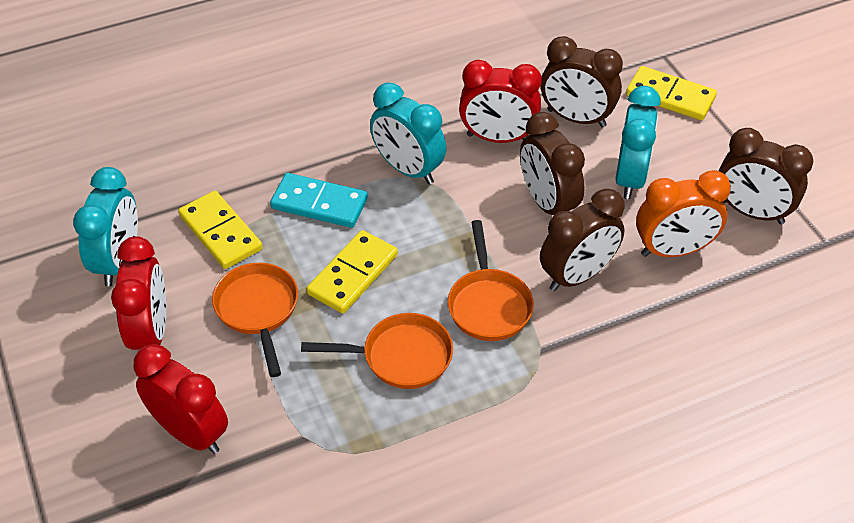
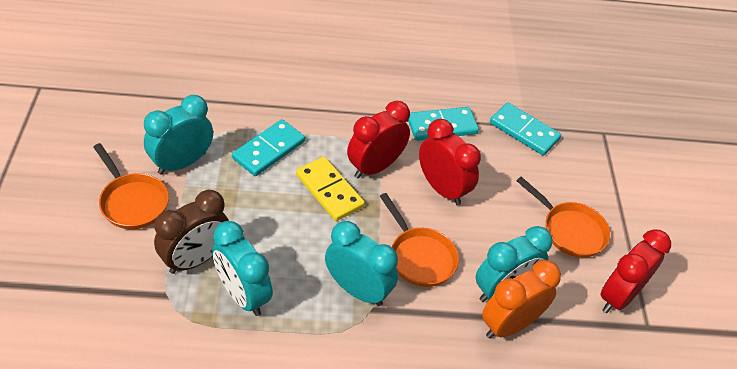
brown clock: 4 -> 1
turquoise clock: 3 -> 4
turquoise domino: 1 -> 3
yellow domino: 3 -> 1

